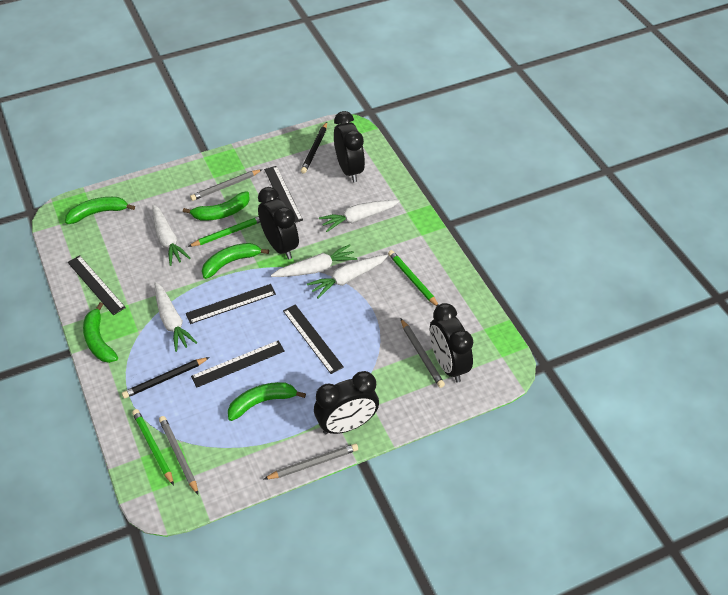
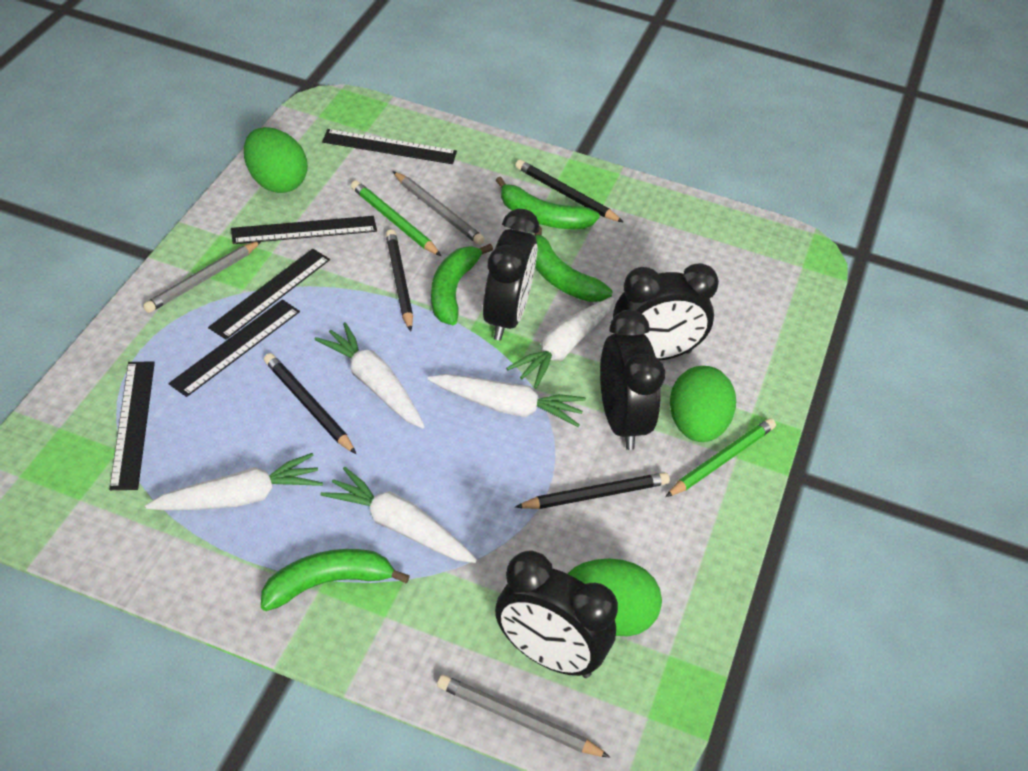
black pencil: 2 -> 4
green banana: 5 -> 4
green egg: 0 -> 3
green pencil: 3 -> 2
grey pencil: 4 -> 3

